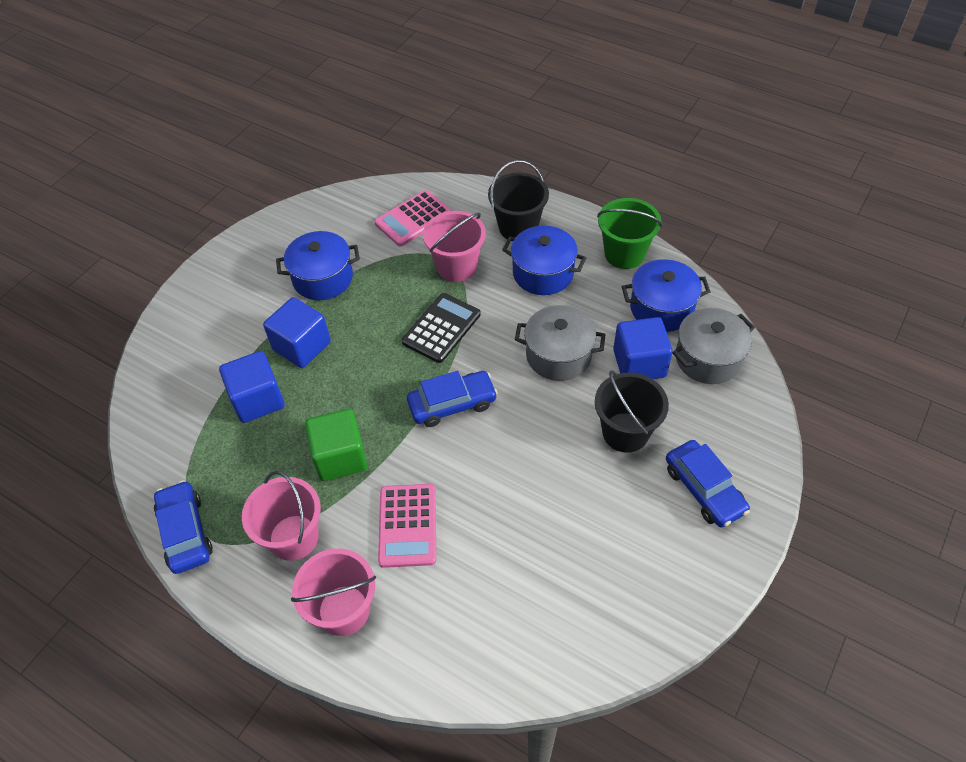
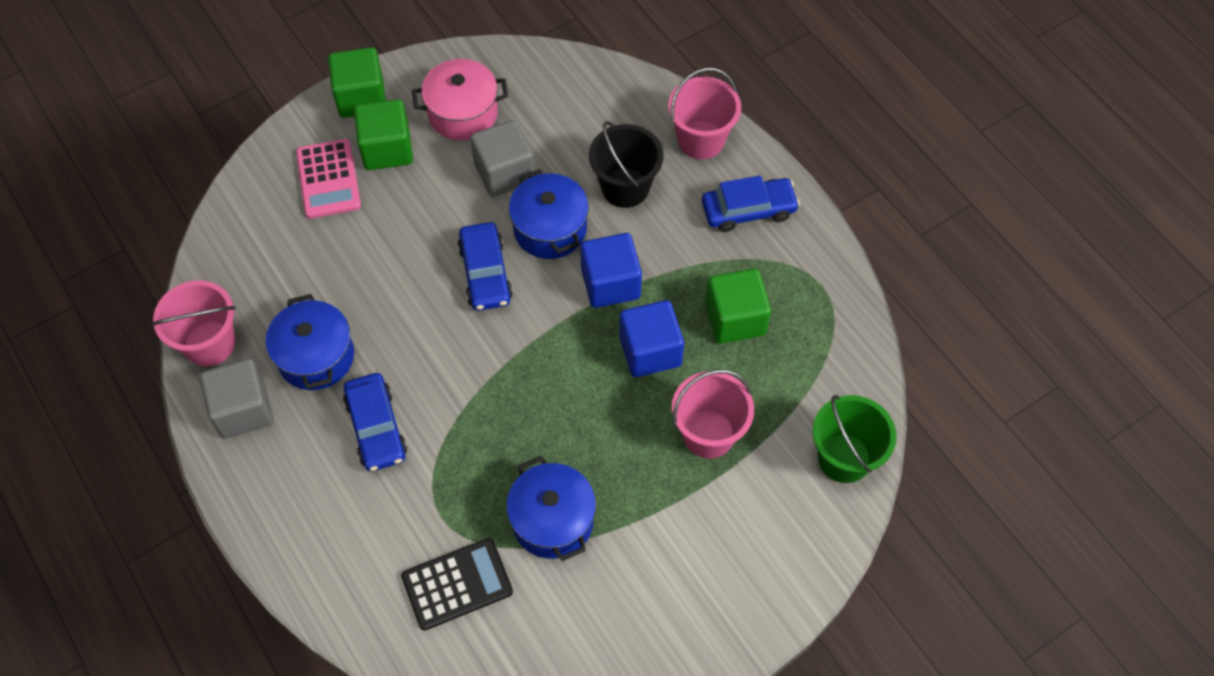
black bucket: 2 -> 1
blue cube: 3 -> 2
green cube: 1 -> 3
grey cube: 0 -> 2
grey pot: 2 -> 0
pink calculator: 2 -> 1
pink pot: 0 -> 1

